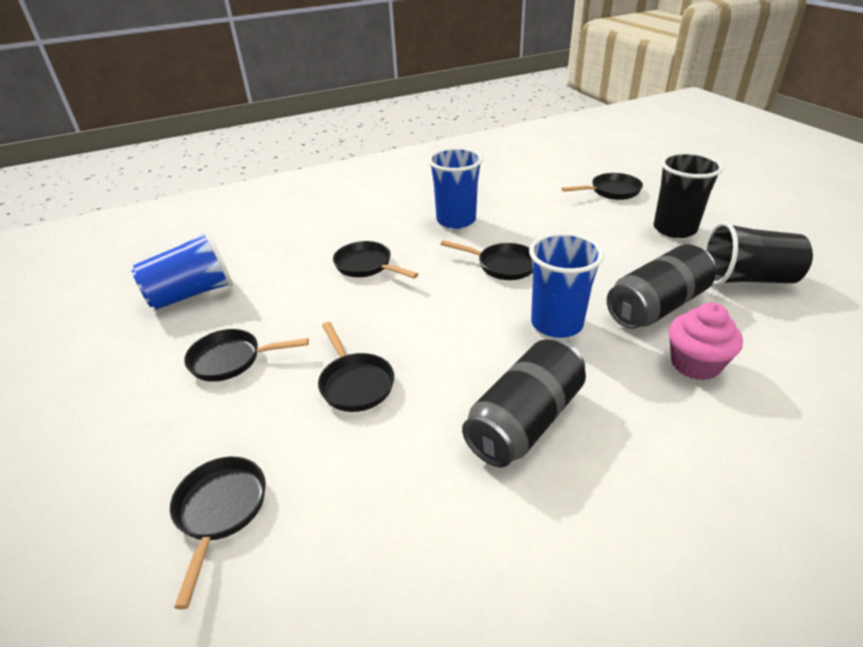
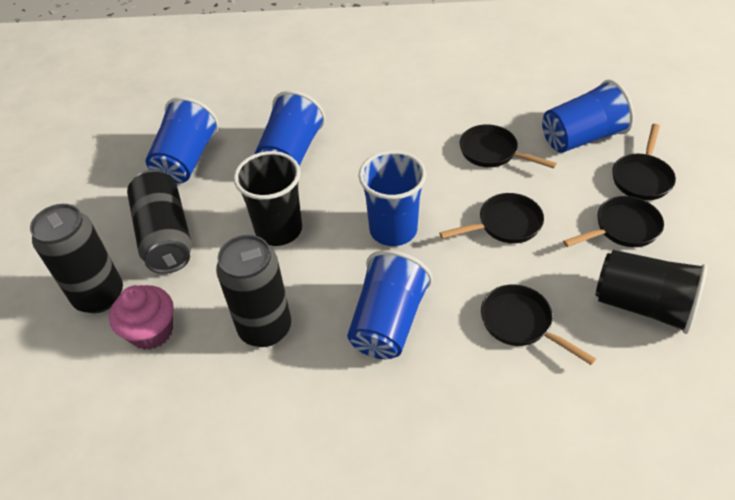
black can: 2 -> 3
black pan: 6 -> 5
blue cup: 3 -> 5

